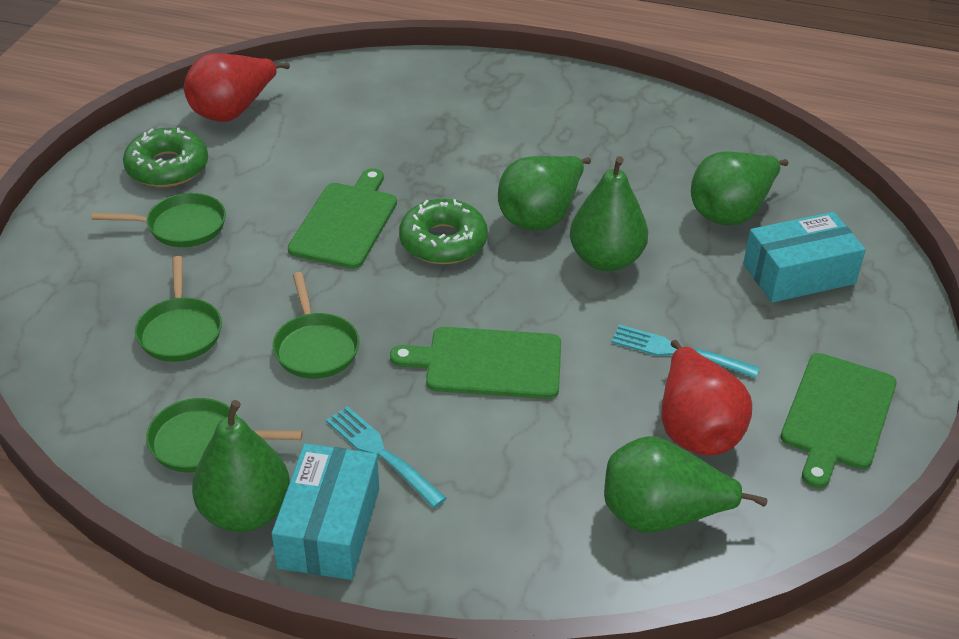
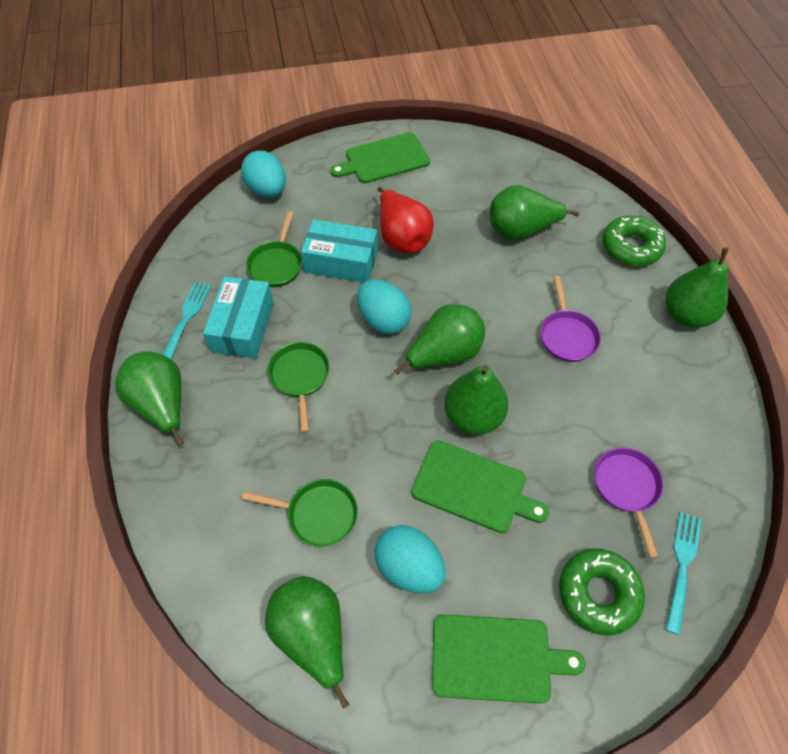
green pan: 4 -> 3
green pear: 5 -> 6
purple pan: 0 -> 2
red pear: 2 -> 1
turquoise egg: 0 -> 3

